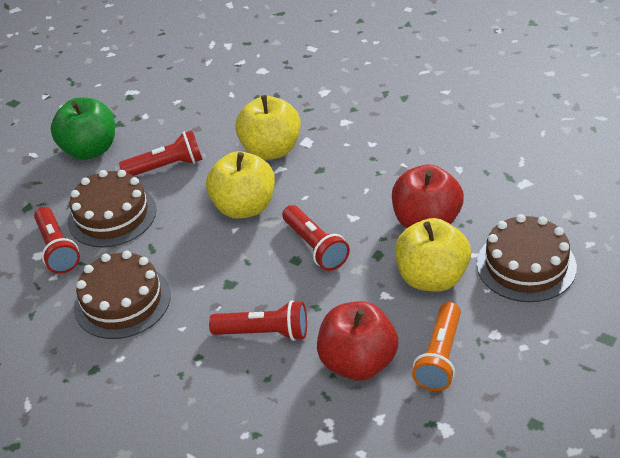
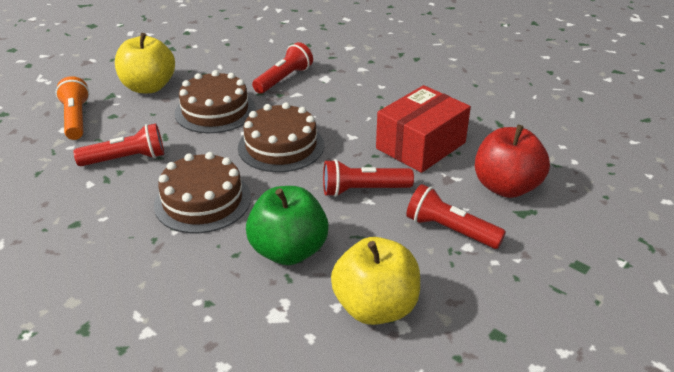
red apple: 2 -> 1
red box: 0 -> 1
yellow apple: 3 -> 2

